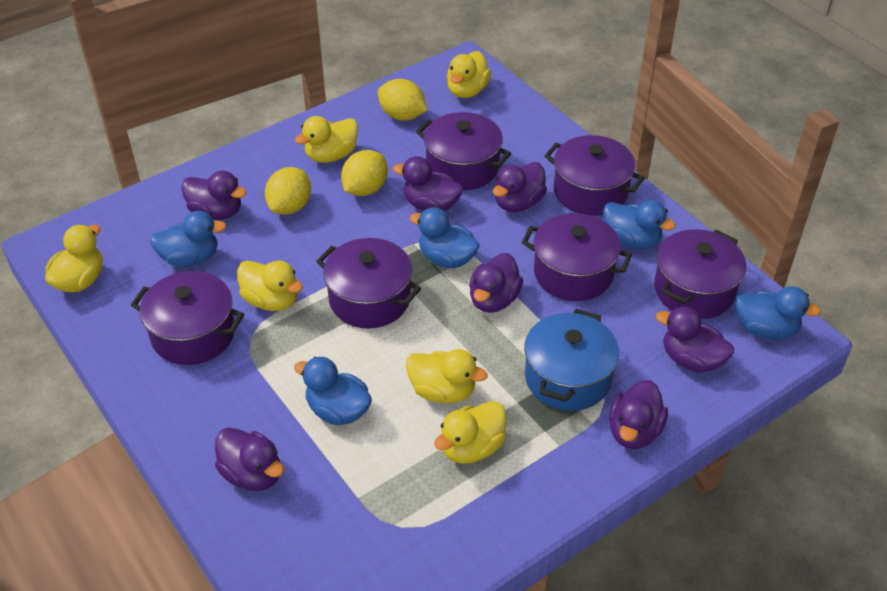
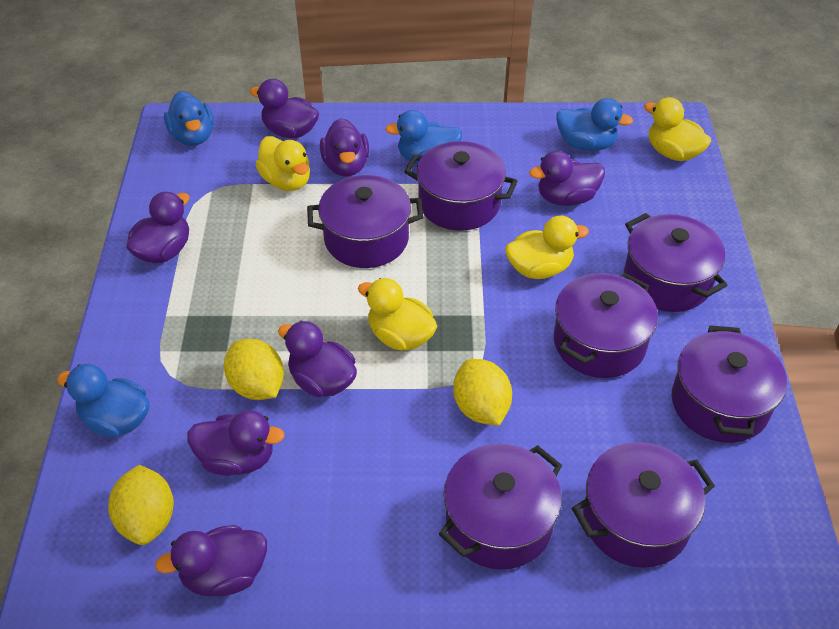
blue duck: 5 -> 4
blue pot: 1 -> 0
purple pot: 6 -> 7
yellow duck: 6 -> 4

